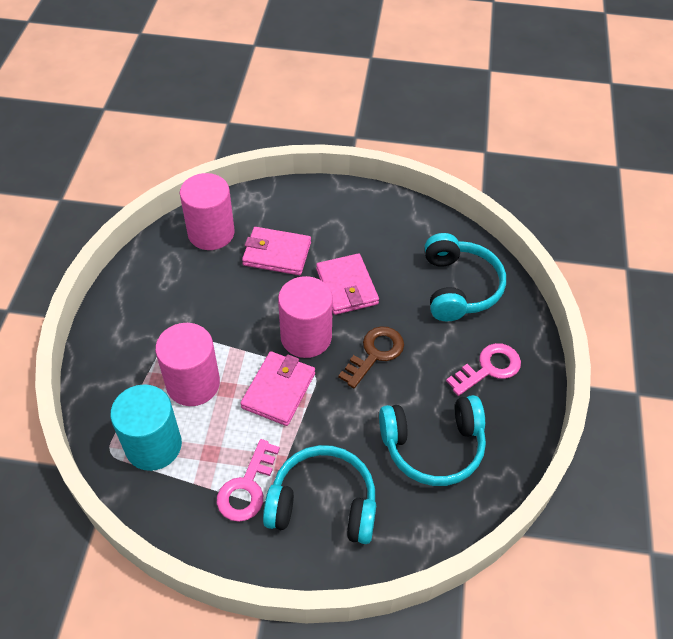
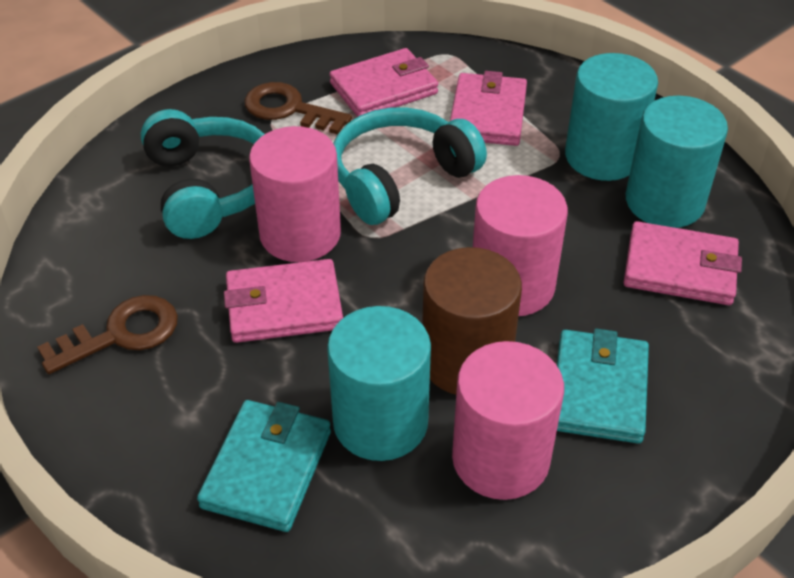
brown cylinder: 0 -> 1
brown key: 1 -> 2
pink key: 2 -> 0
pink wallet: 3 -> 4
turquoise cylinder: 1 -> 3
turquoise headphones: 3 -> 2
turquoise wallet: 0 -> 2

